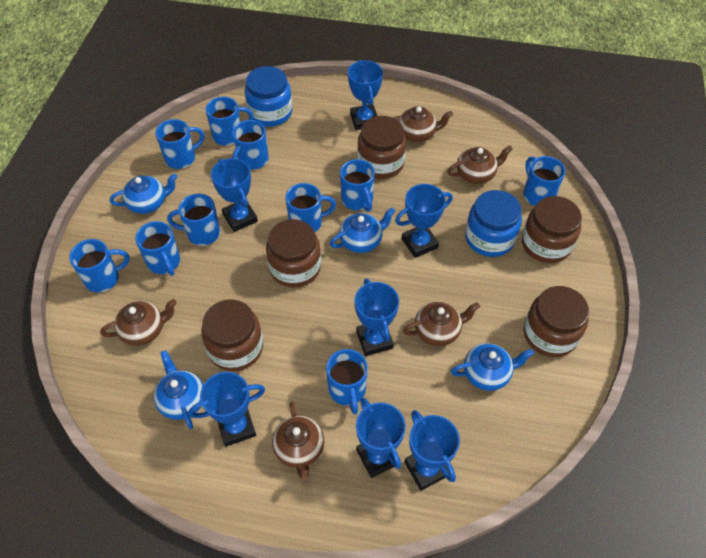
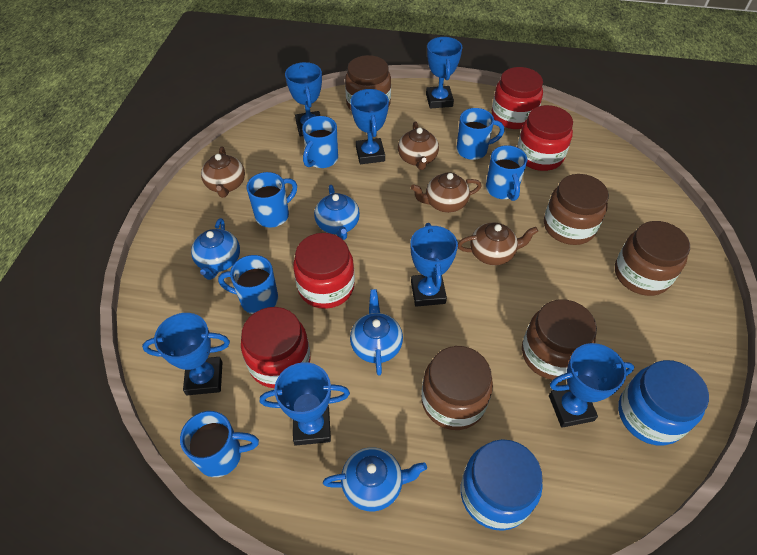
blue mug: 10 -> 6
brown teapot: 5 -> 4
red jar: 0 -> 4

